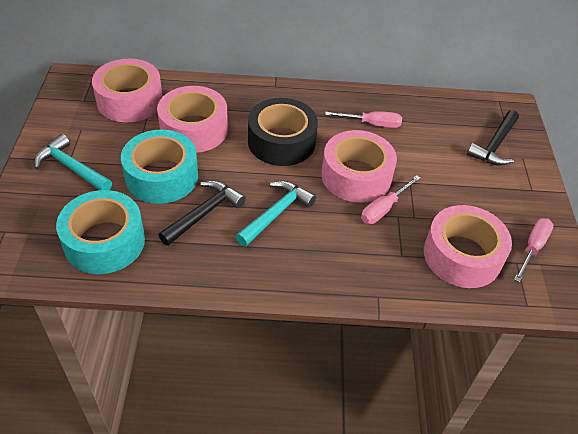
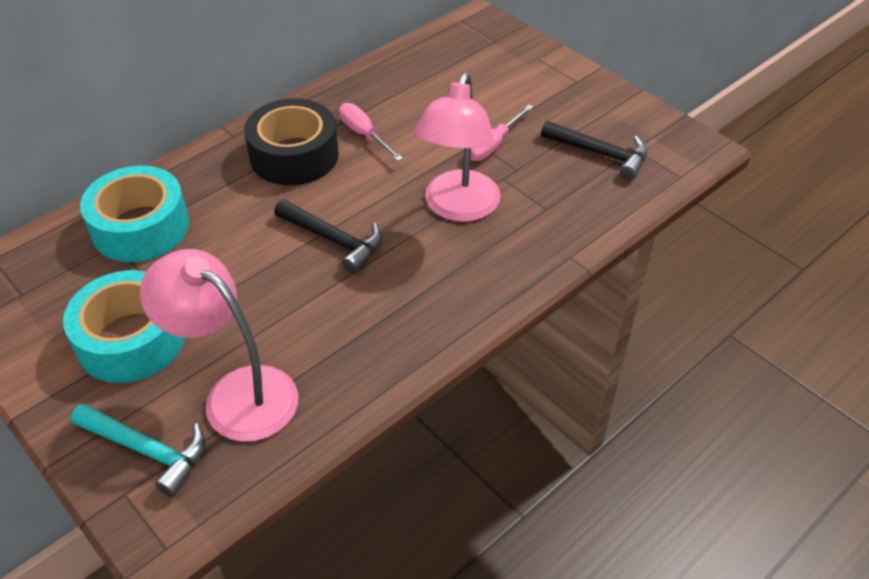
pink lamp: 0 -> 2
pink screwdriver: 3 -> 2
pink tape: 4 -> 0
turquoise hammer: 2 -> 1

